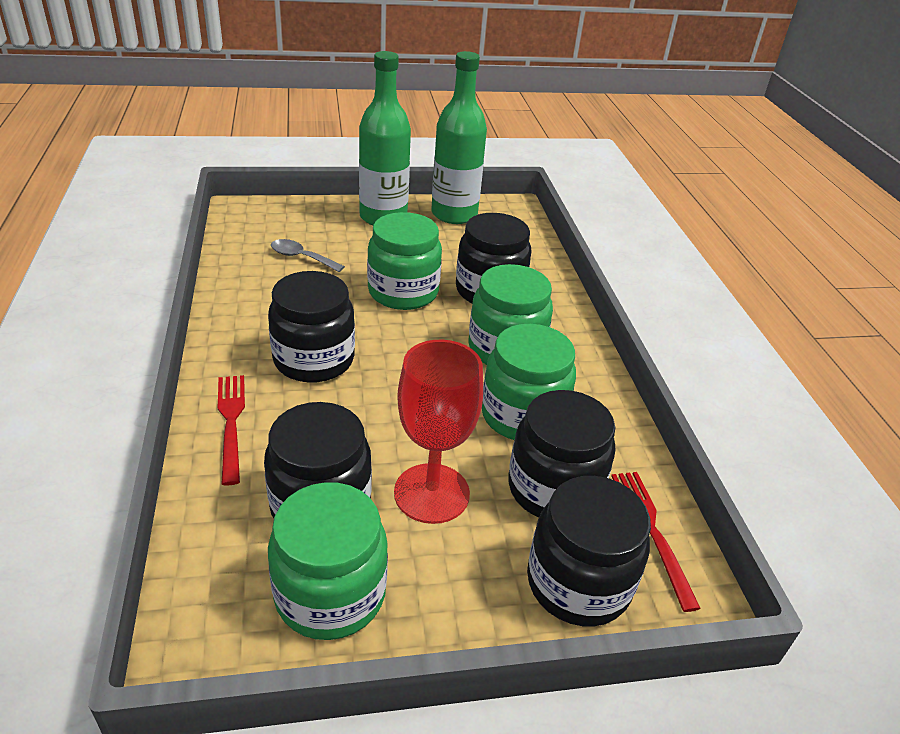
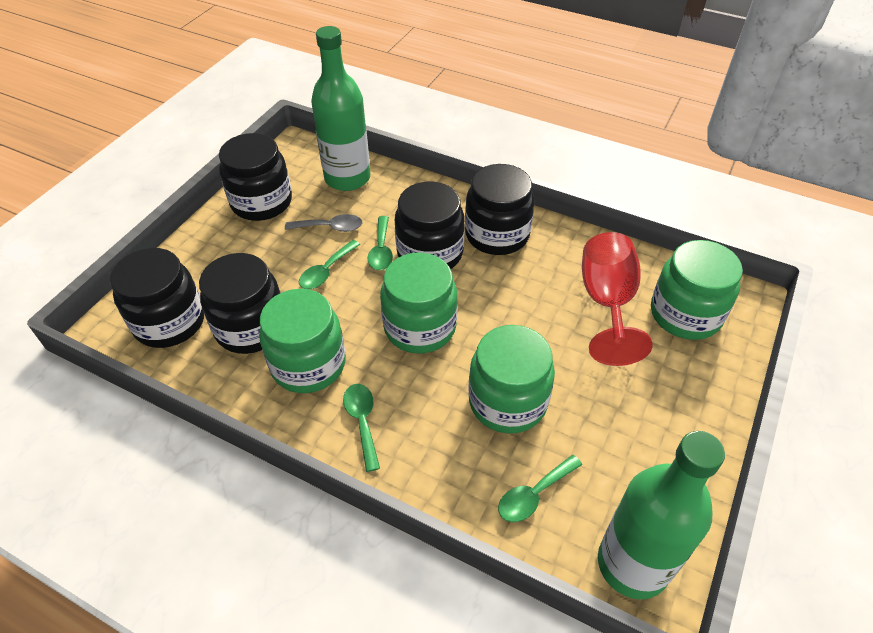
green spoon: 0 -> 4
red fork: 2 -> 0

